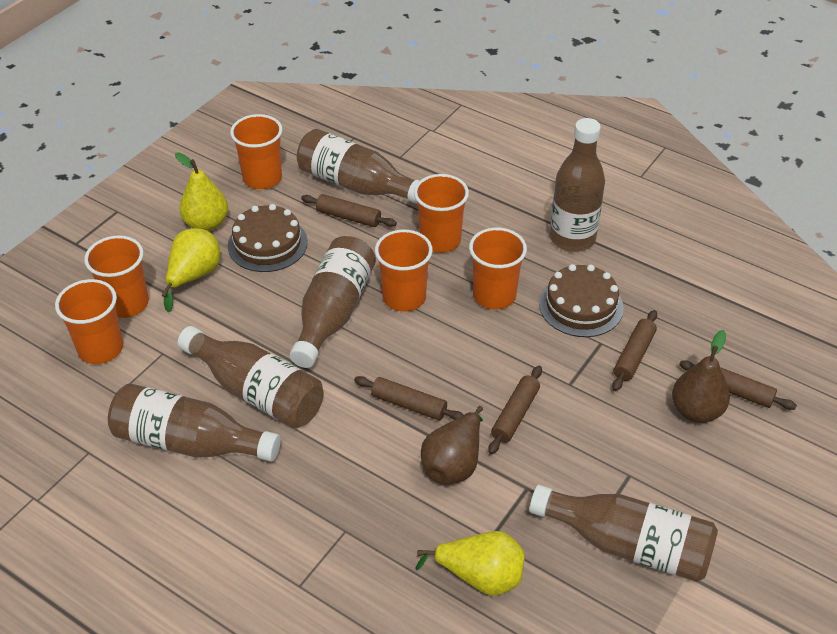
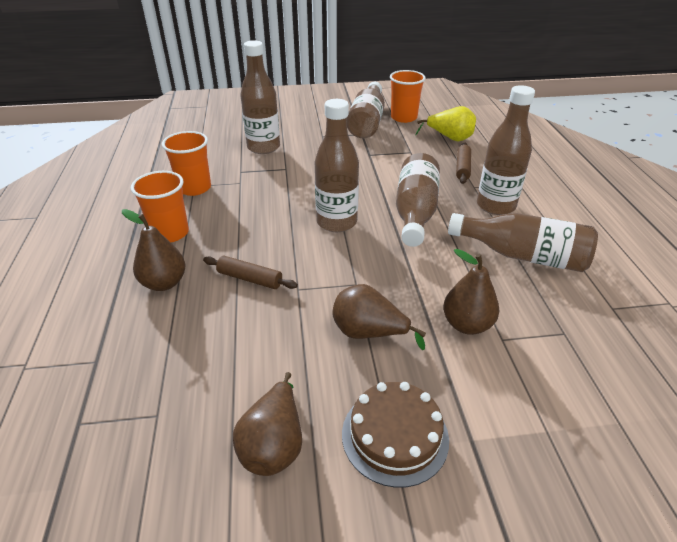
brown cake: 2 -> 1
brown pear: 2 -> 4
brown rolling pin: 5 -> 2
orange cup: 6 -> 3
yellow pear: 3 -> 1

